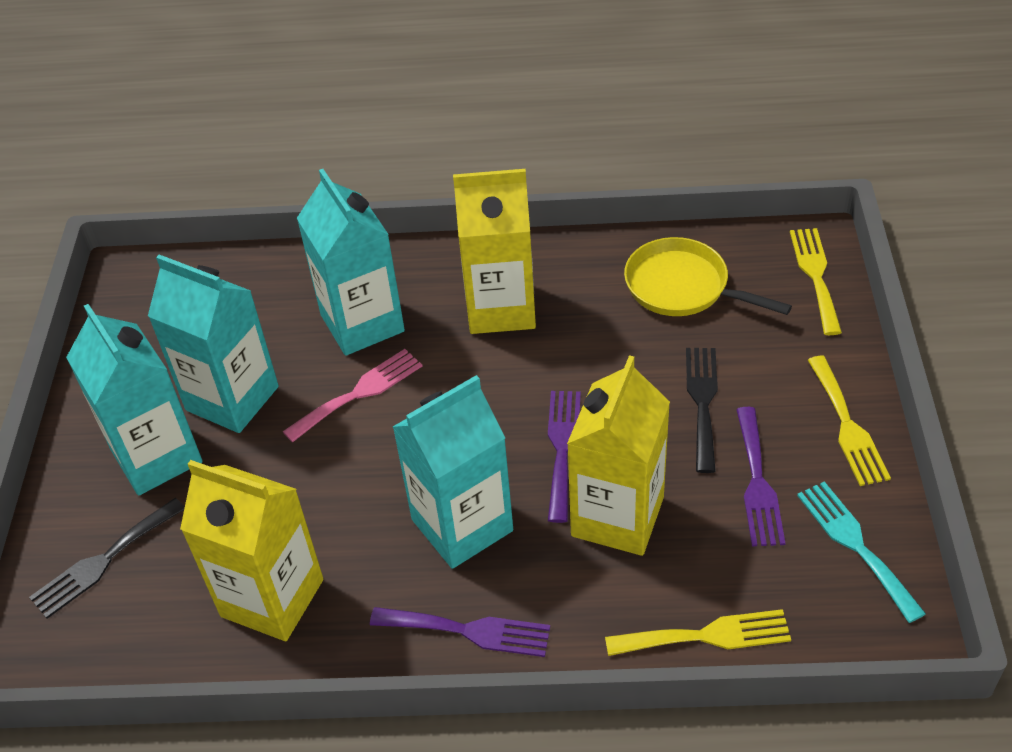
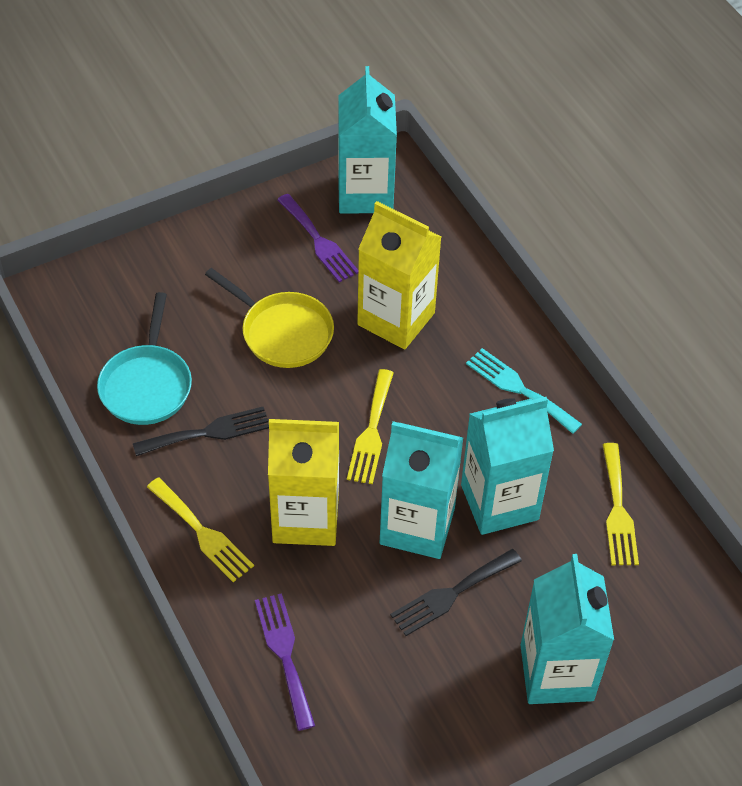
pink fork: 1 -> 0
purple fork: 3 -> 2
turquoise pan: 0 -> 1
yellow carton: 3 -> 2

